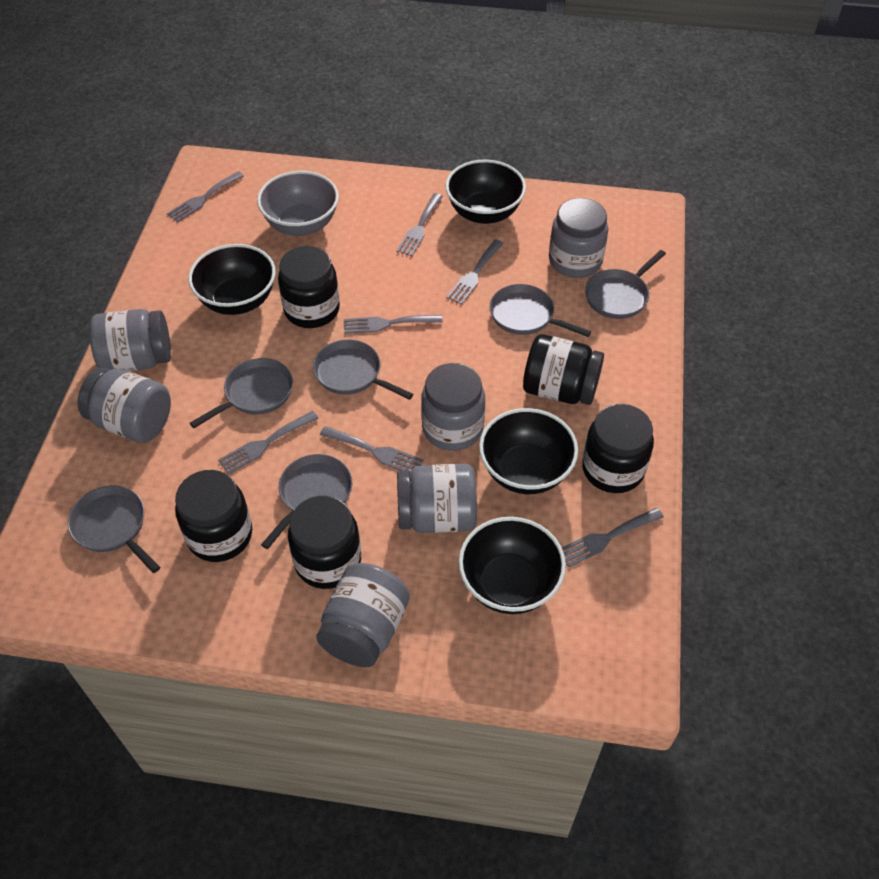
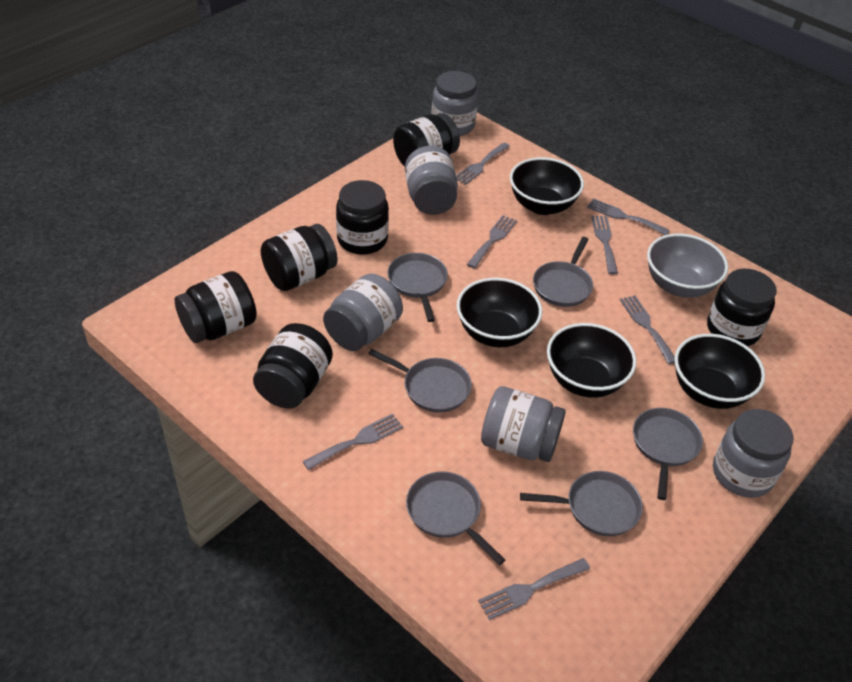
black jar: 5 -> 6
grey jar: 6 -> 5

